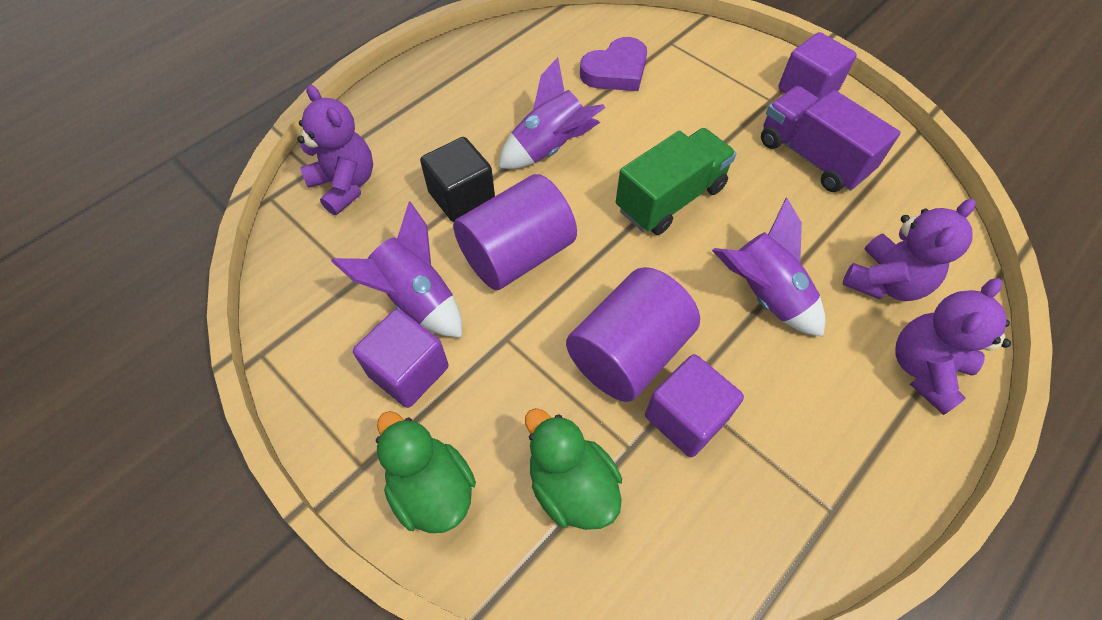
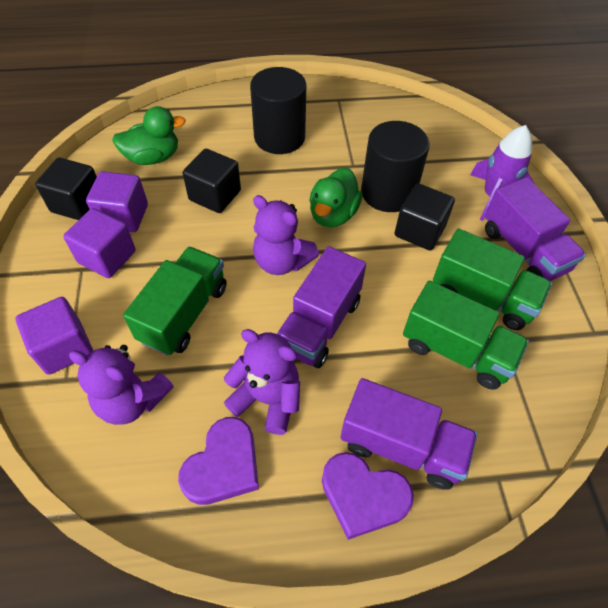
black cube: 1 -> 3
black cylinder: 0 -> 2
green truck: 1 -> 3
purple cylinder: 2 -> 0
purple heart: 1 -> 2
purple rocket: 3 -> 1
purple truck: 1 -> 3

